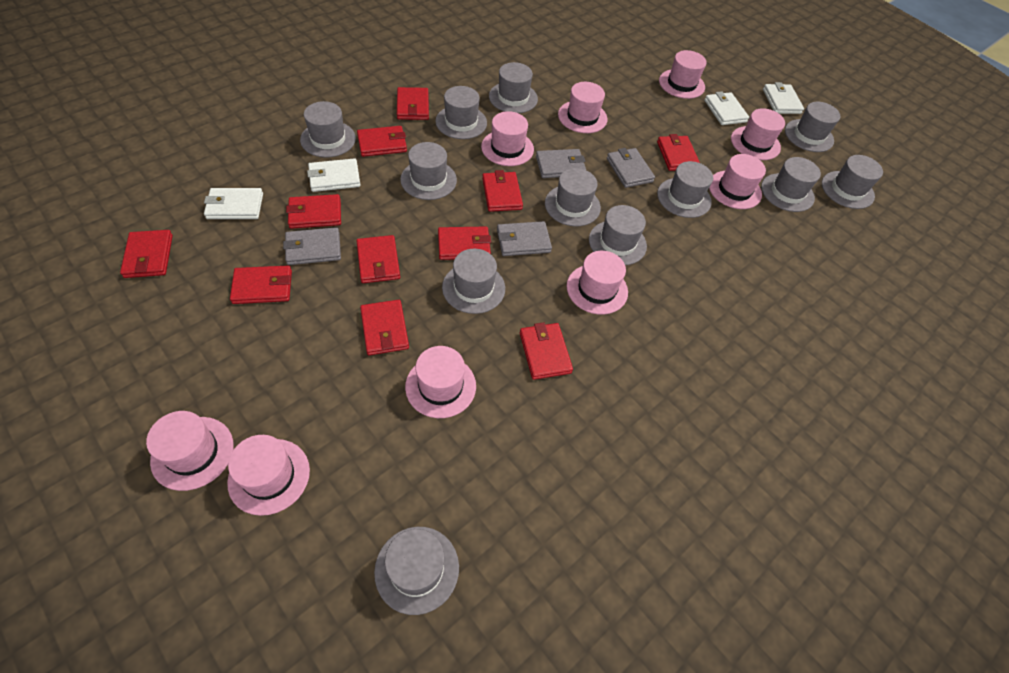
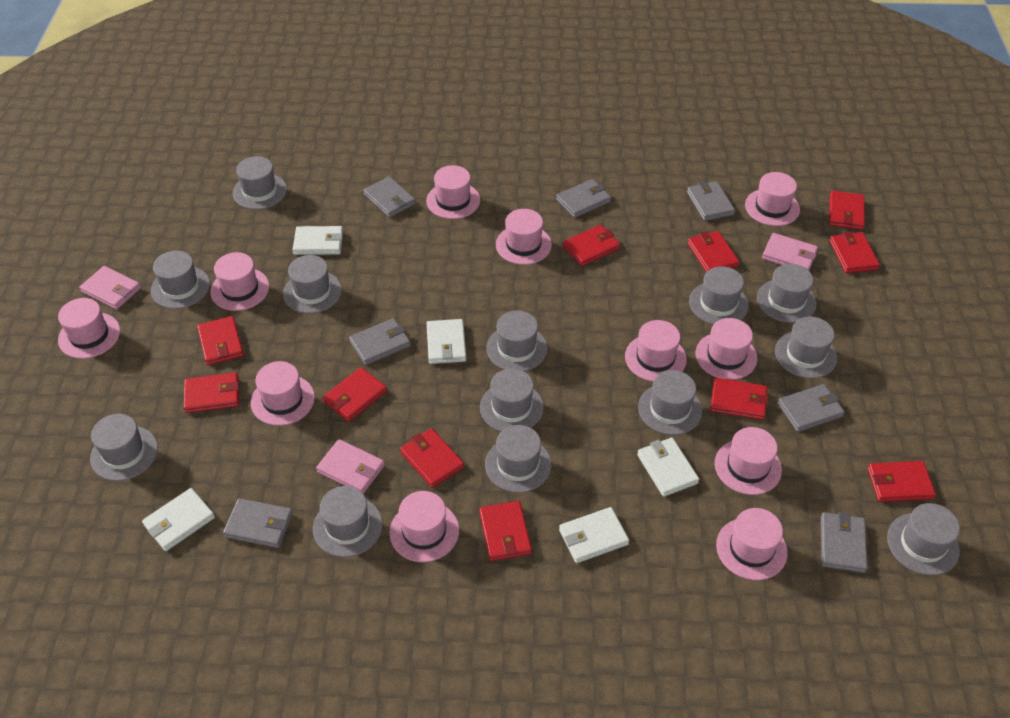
grey hat: 12 -> 13
grey wallet: 4 -> 7
pink hat: 9 -> 11
pink wallet: 0 -> 3
white wallet: 4 -> 5

